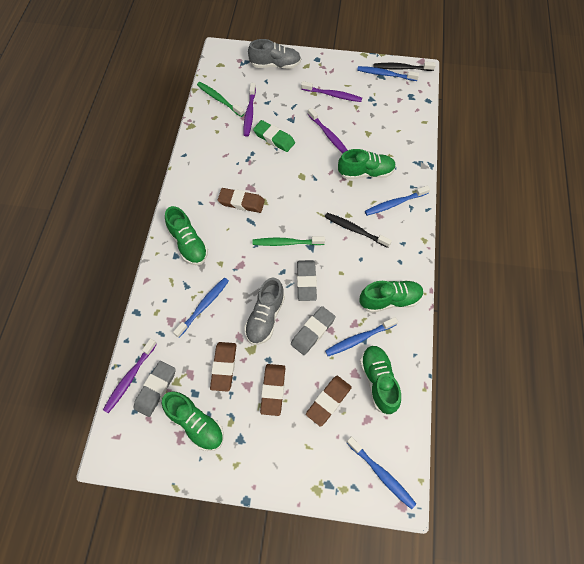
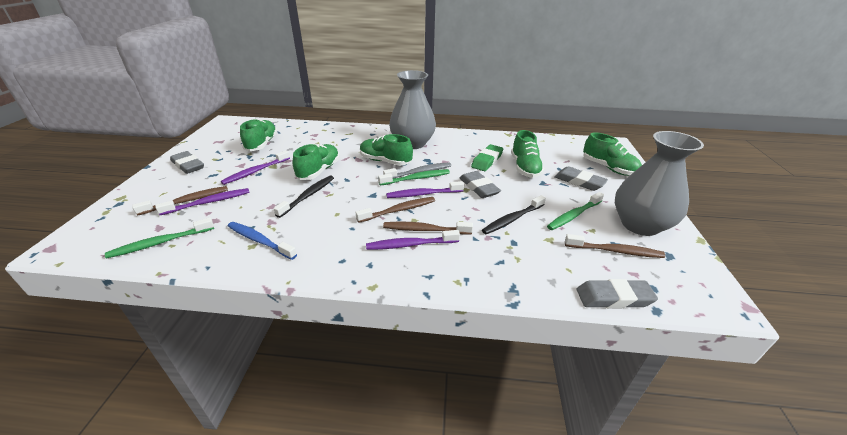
blue toothbrush: 5 -> 1
brown eraser: 4 -> 0
brown toothbrush: 0 -> 4
green toothbrush: 2 -> 3
grey eraser: 3 -> 4
grey shoe: 2 -> 0
grey toothbrush: 0 -> 1
grey vase: 0 -> 2

